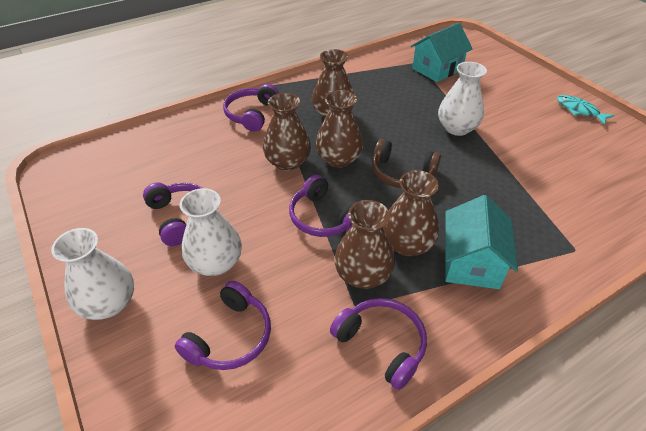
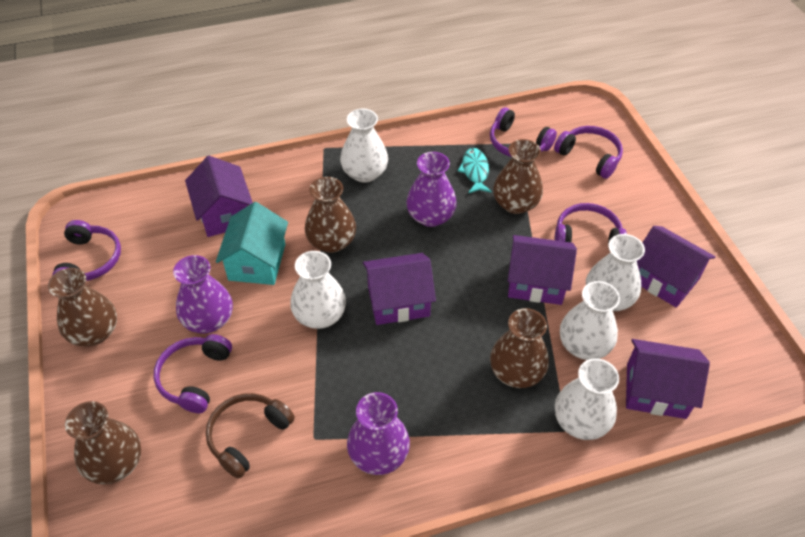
purple house: 0 -> 5
purple vase: 0 -> 3
turquoise house: 2 -> 1
white vase: 3 -> 5

